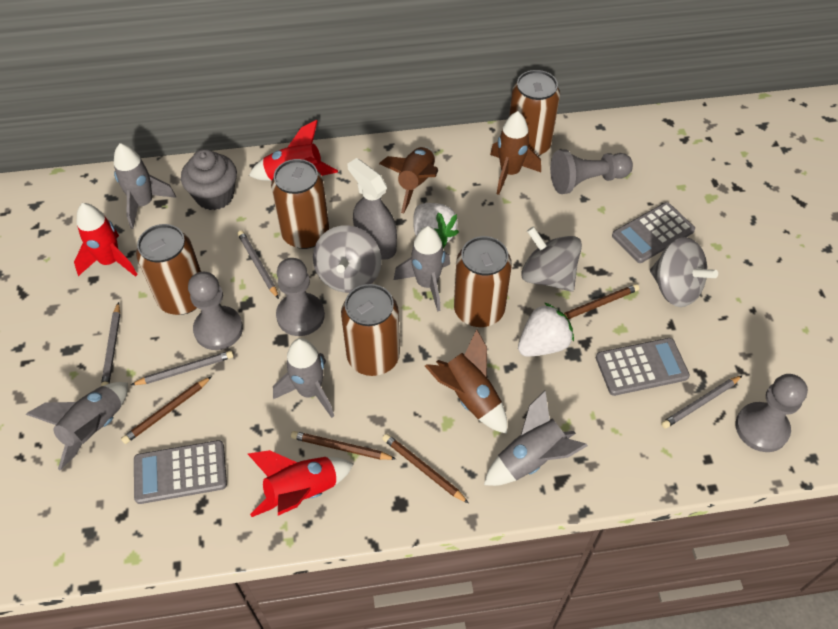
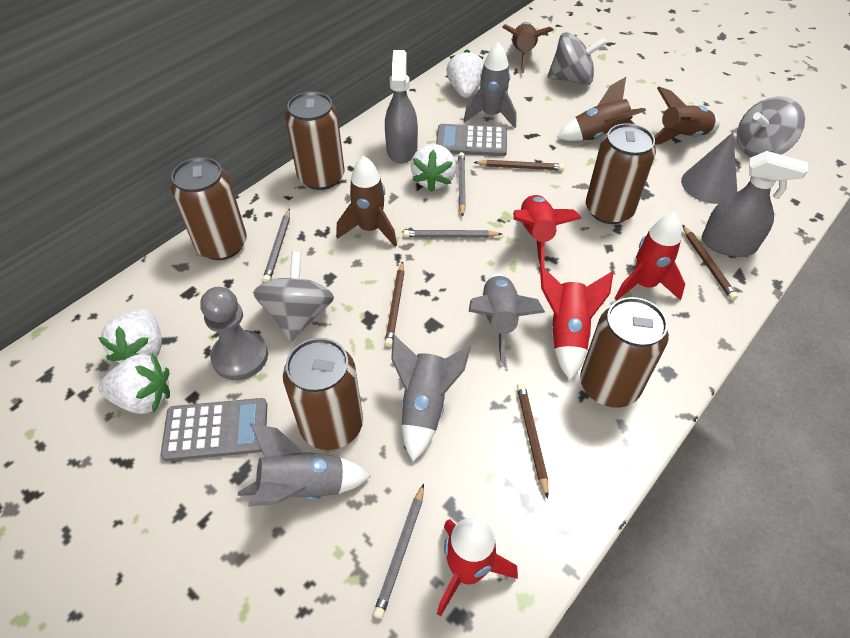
brown rocket: 3 -> 4
grey calculator: 3 -> 2
grey cone: 0 -> 1
grey cupcake: 1 -> 0
grey pawn: 4 -> 1
grey rocket: 5 -> 4
grey spray bottle: 1 -> 2
red rocket: 3 -> 4
white strawberry: 2 -> 4

